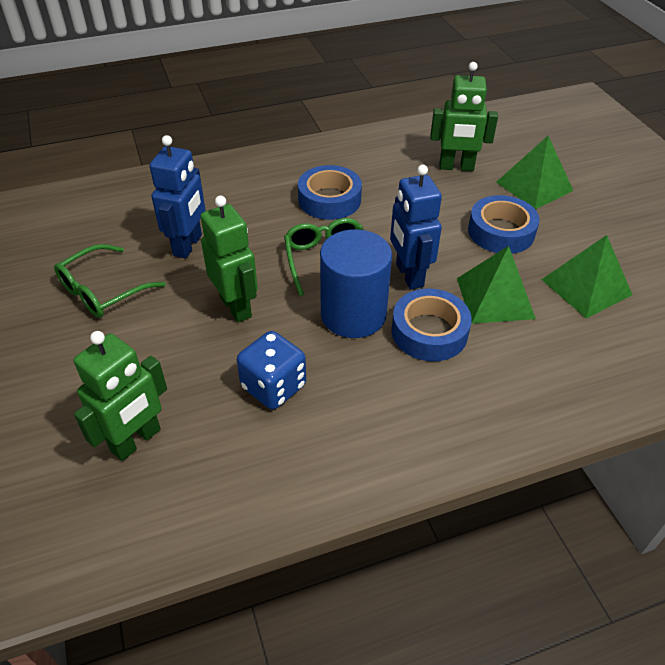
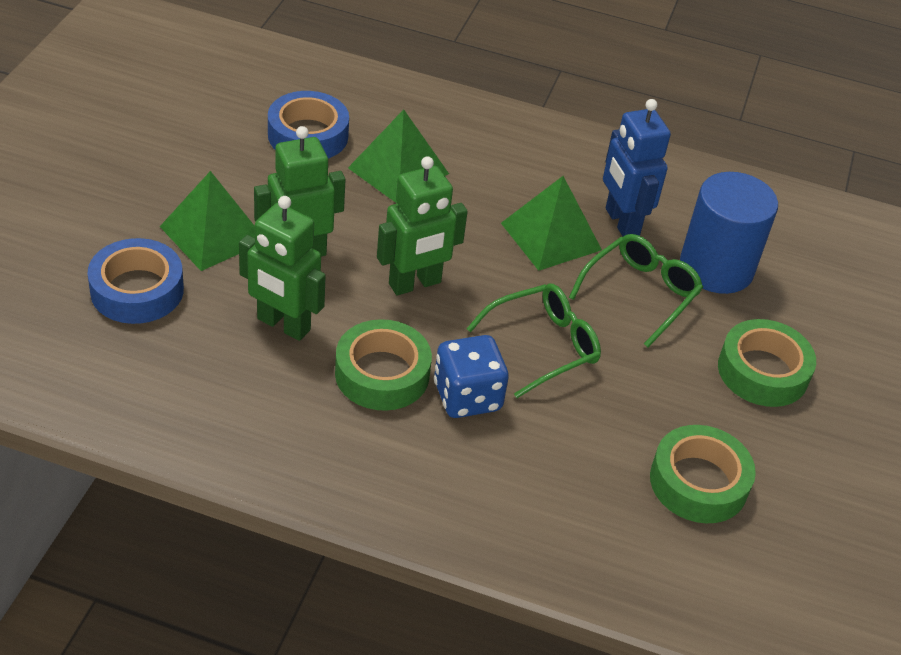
blue robot: 2 -> 1
blue tape: 3 -> 2
green tape: 0 -> 3

